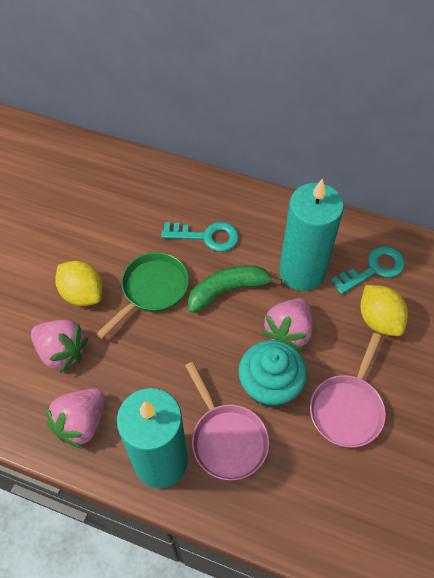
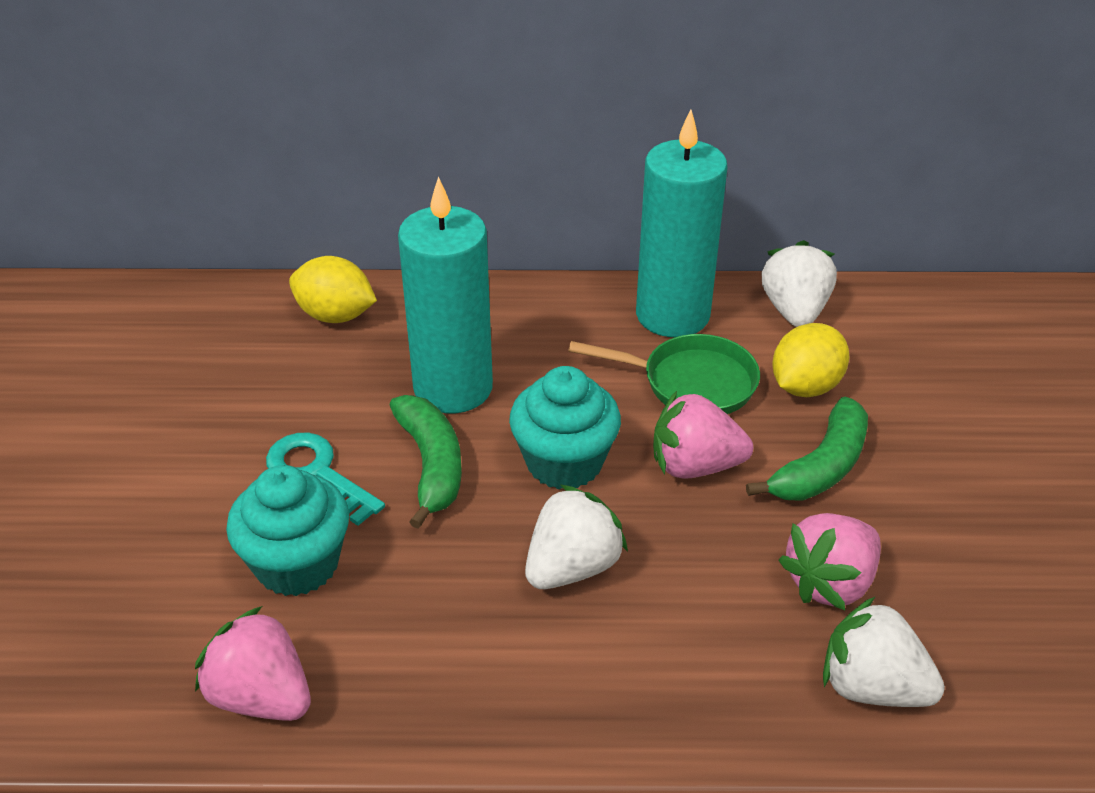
green banana: 1 -> 2
pink pan: 2 -> 0
turquoise cupcake: 1 -> 2
turquoise key: 2 -> 1
white strawberry: 0 -> 3

